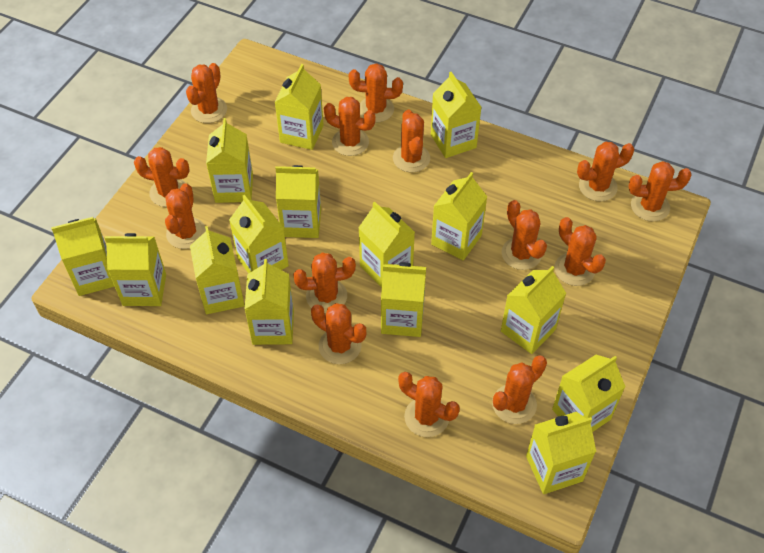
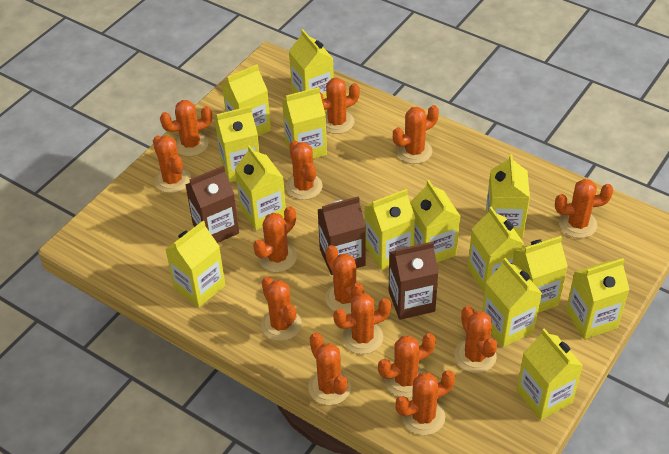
brown carton: 0 -> 3
yellow carton: 15 -> 14

